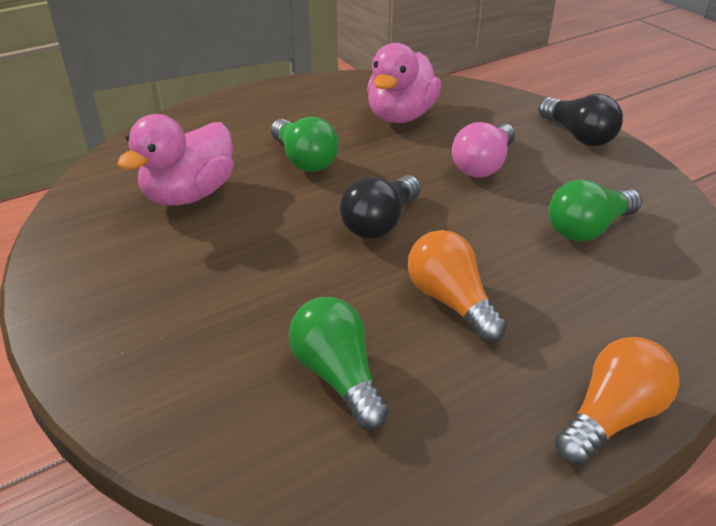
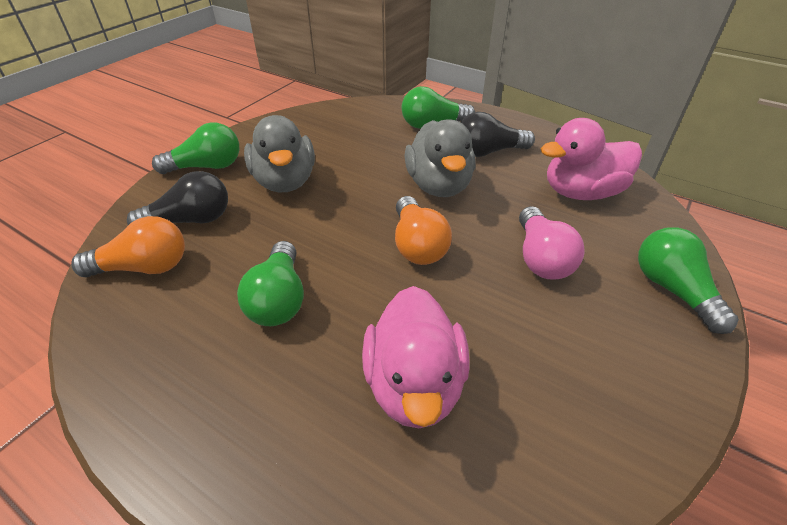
green light bulb: 3 -> 4
grey duck: 0 -> 2

